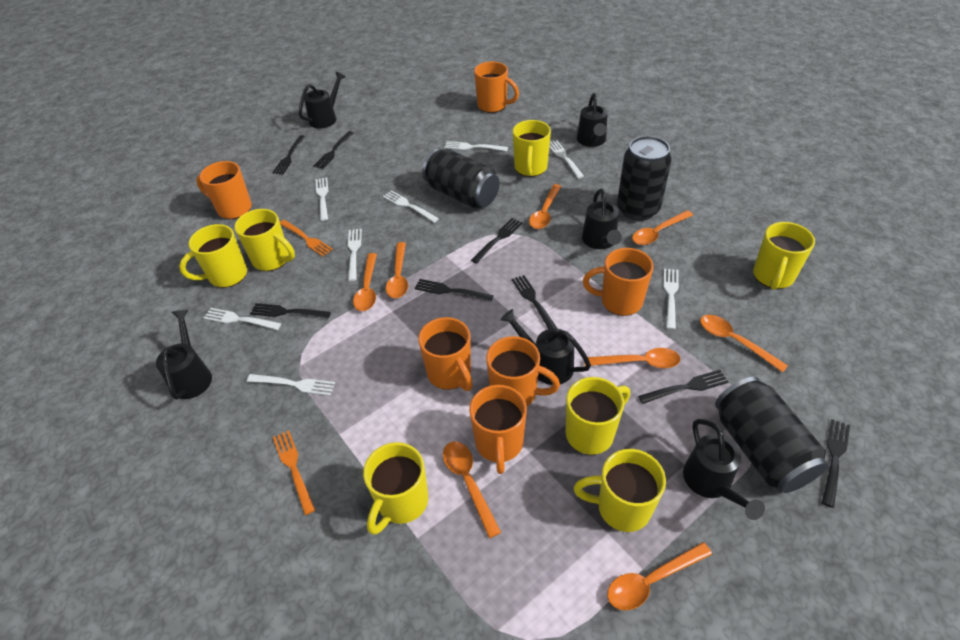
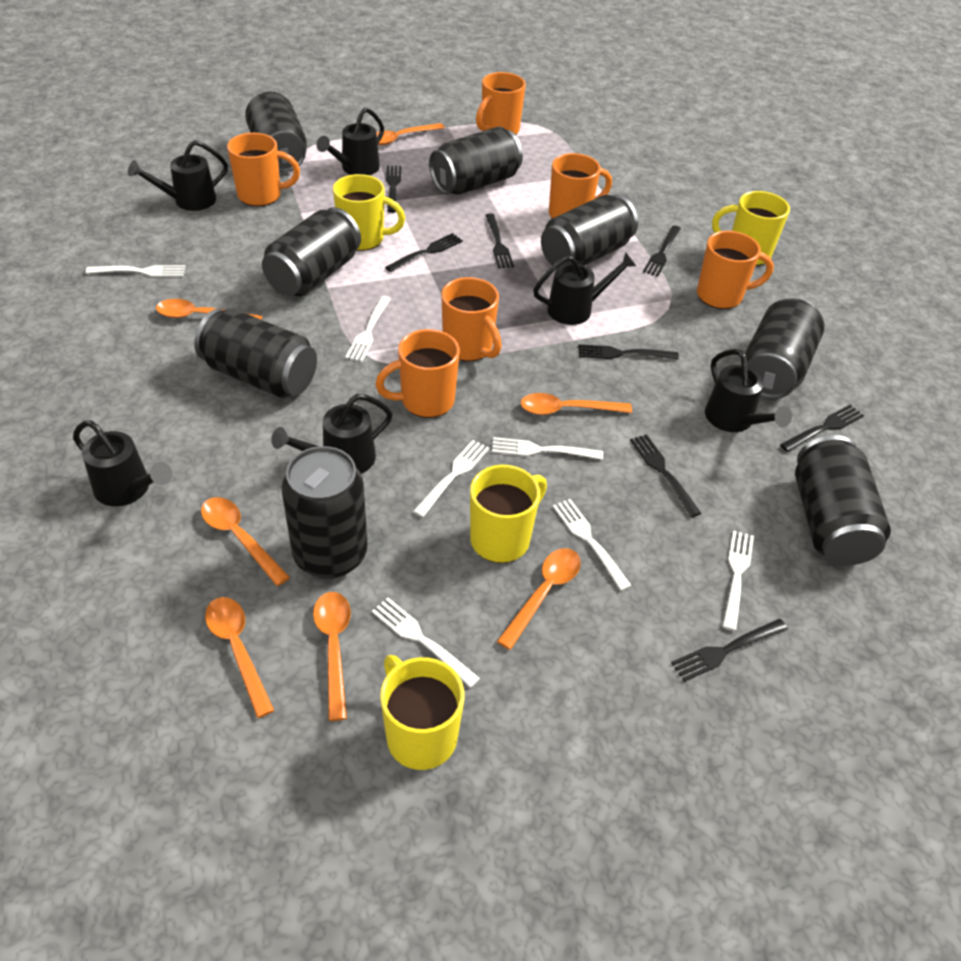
black can: 3 -> 8
orange fork: 2 -> 0
orange spoon: 8 -> 7
white fork: 8 -> 7
yellow mug: 7 -> 4

